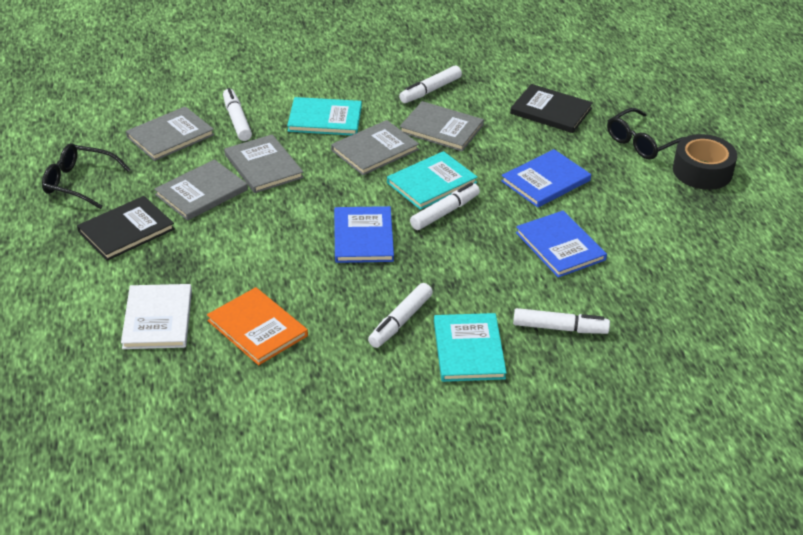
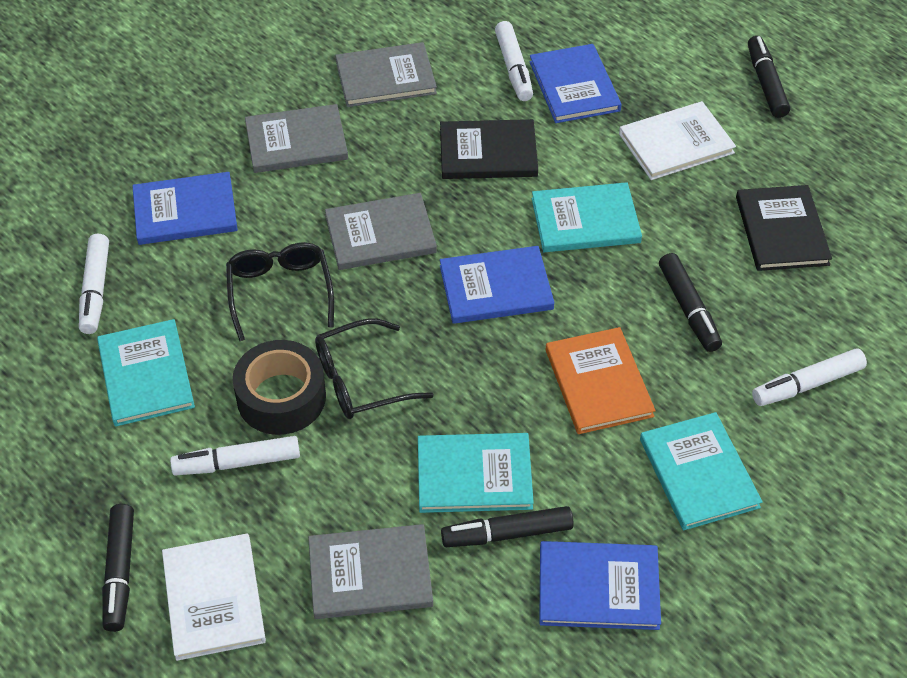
black marker: 0 -> 4
blue book: 3 -> 4
grey book: 5 -> 4
turquoise book: 3 -> 4
white book: 1 -> 2
white marker: 5 -> 4

